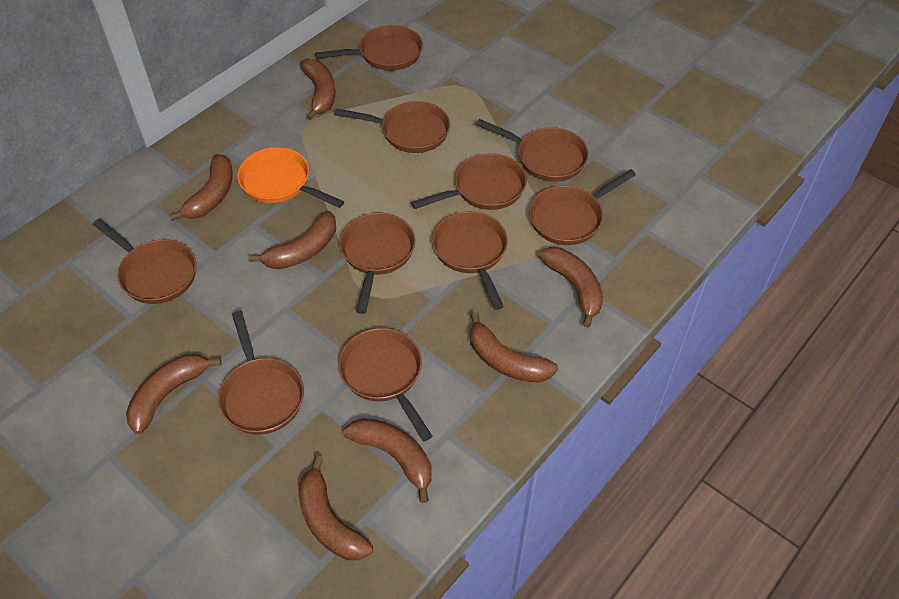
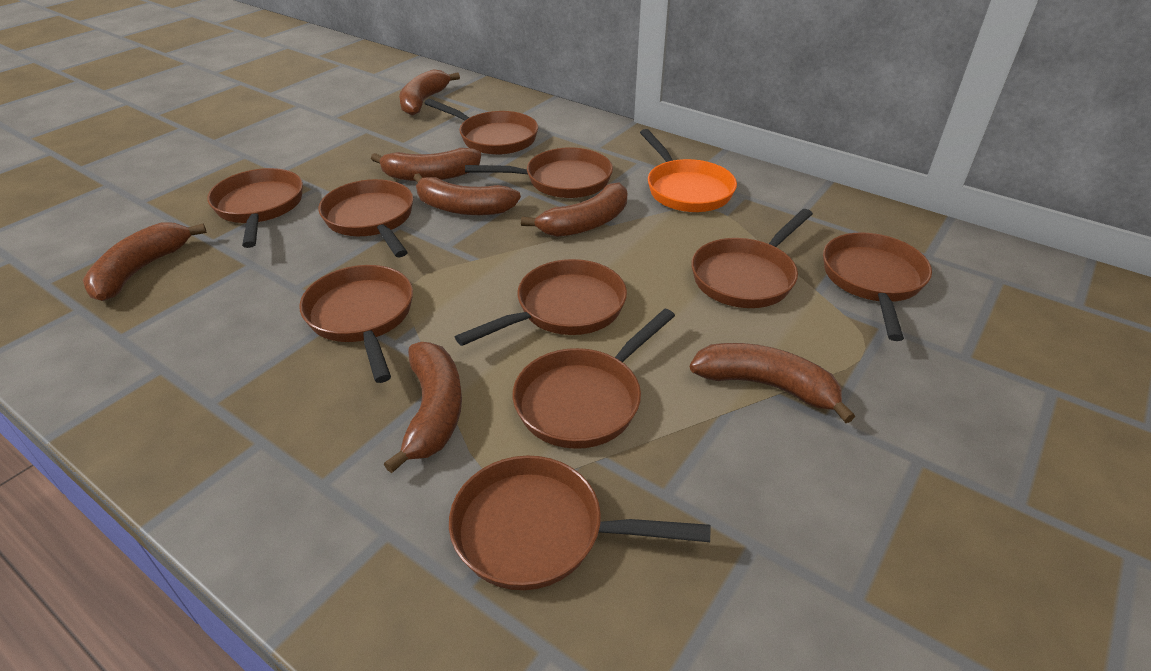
brown banana: 8 -> 7

